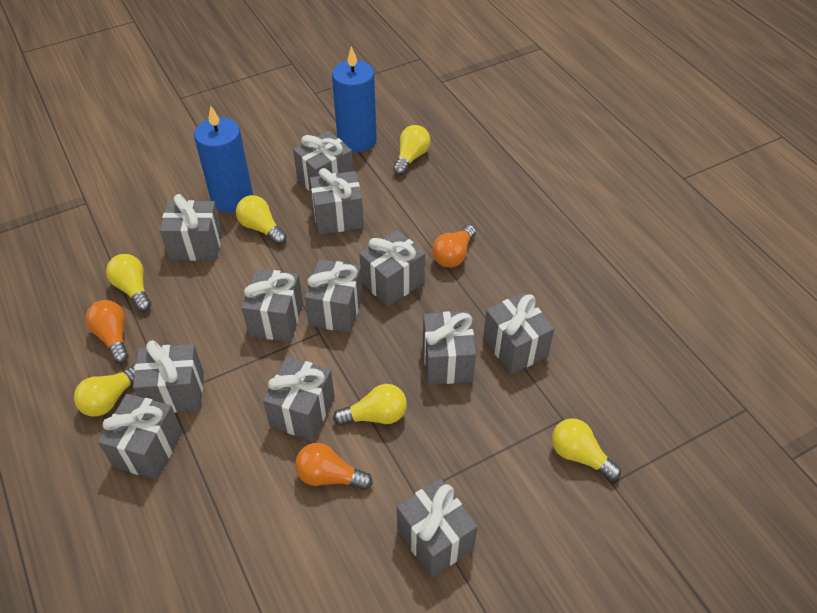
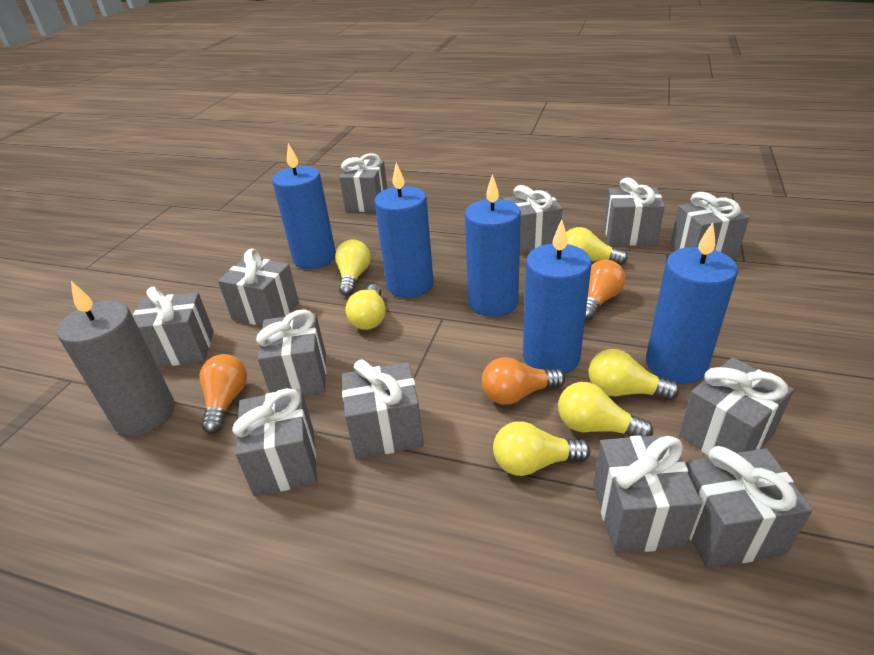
blue candle: 2 -> 5
grey candle: 0 -> 1

